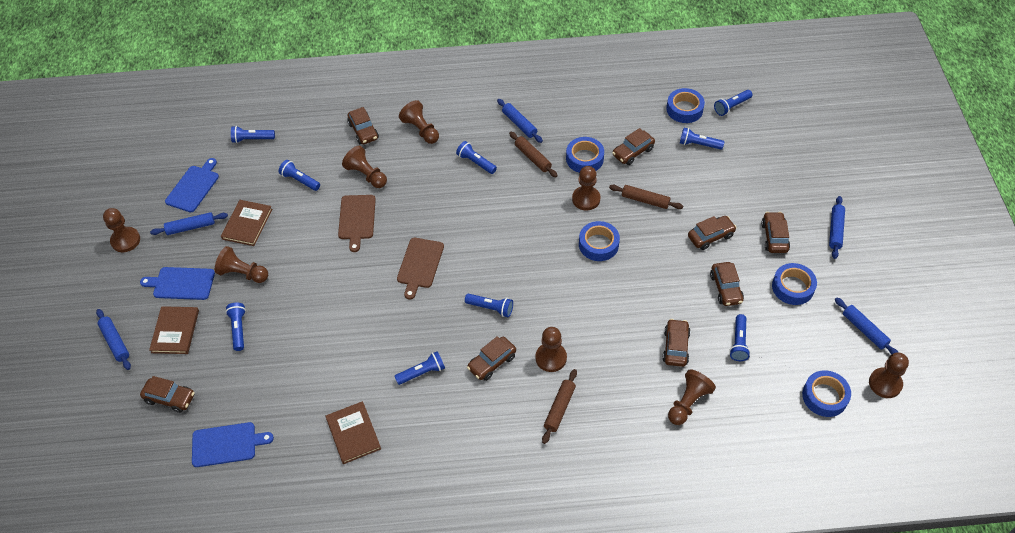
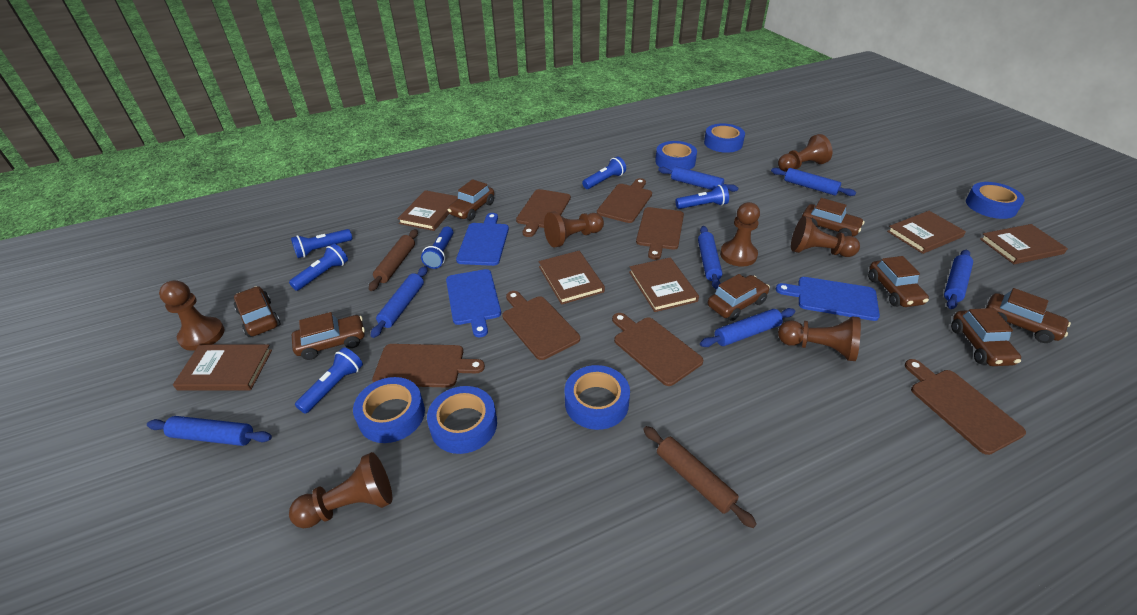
blue flashlight: 9 -> 6
blue rolling pin: 5 -> 7
blue tape: 5 -> 6
brown book: 3 -> 6
brown cutting board: 2 -> 7
brown pawn: 8 -> 7
brown rolling pin: 3 -> 2

